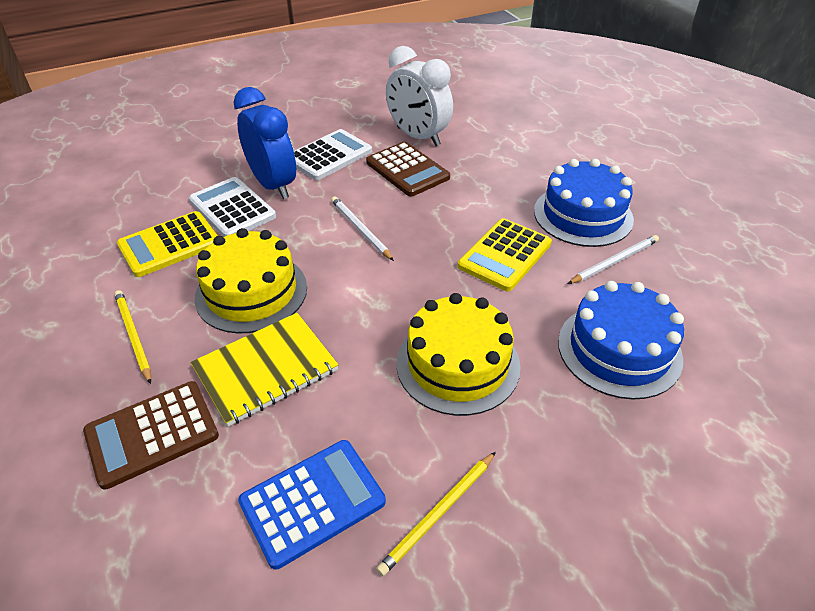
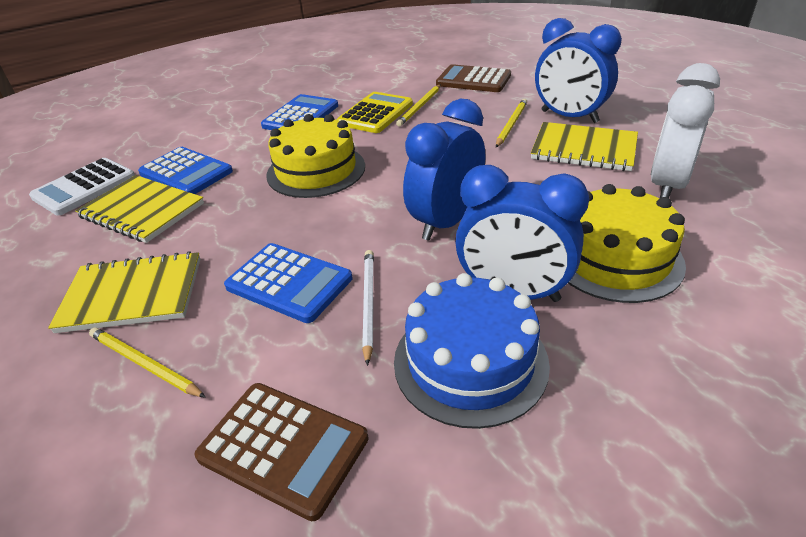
blue cake: 2 -> 1
blue calculator: 1 -> 3
blue clock: 1 -> 3
white calculator: 2 -> 1
white pencil: 2 -> 1
yellow calculator: 2 -> 1
yellow notebook: 1 -> 3
yellow pencil: 2 -> 3

